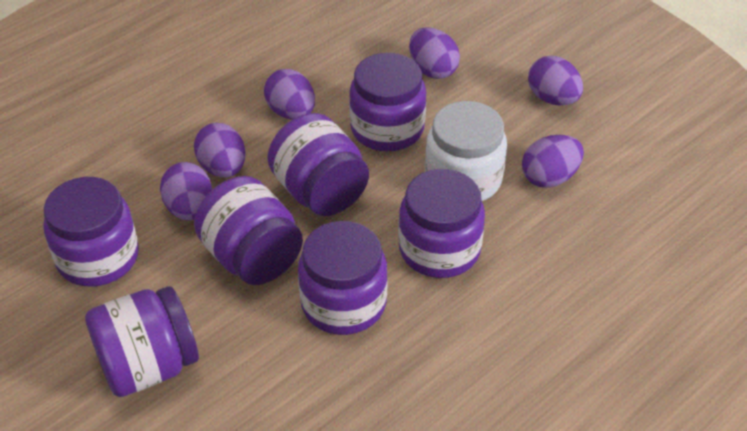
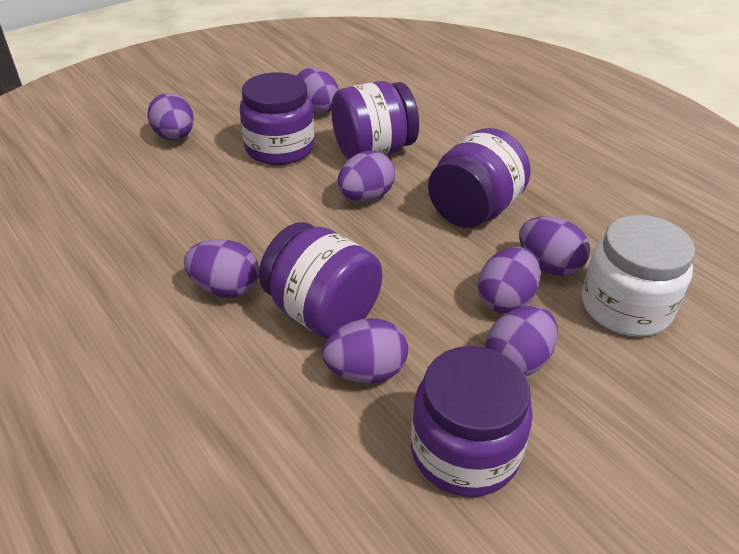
purple egg: 6 -> 8
purple jar: 7 -> 5

